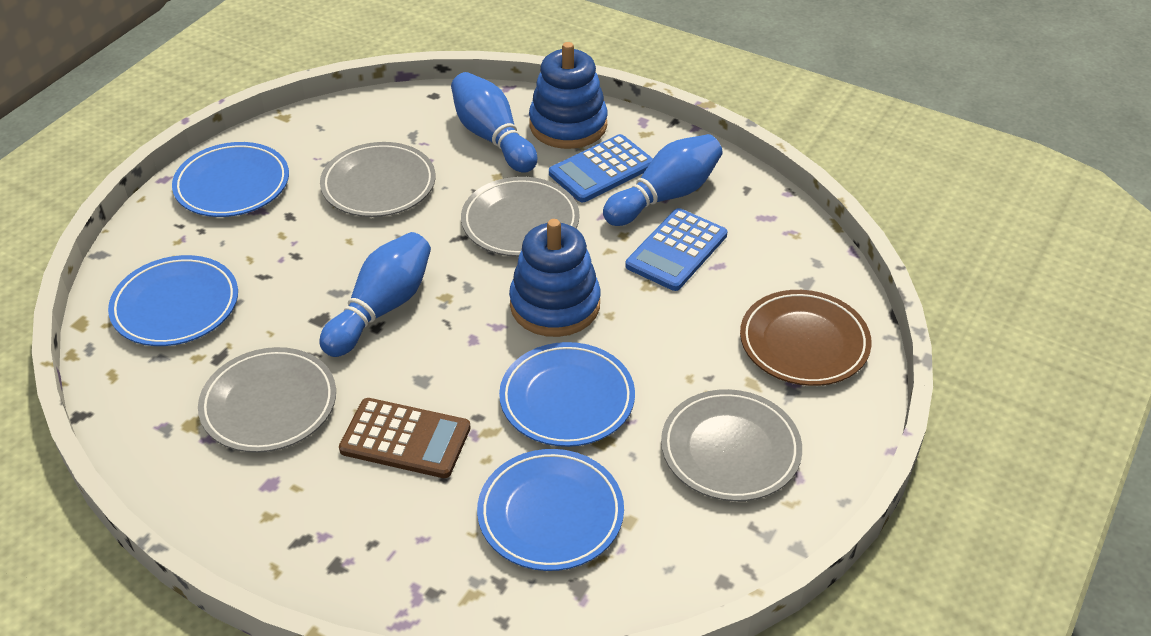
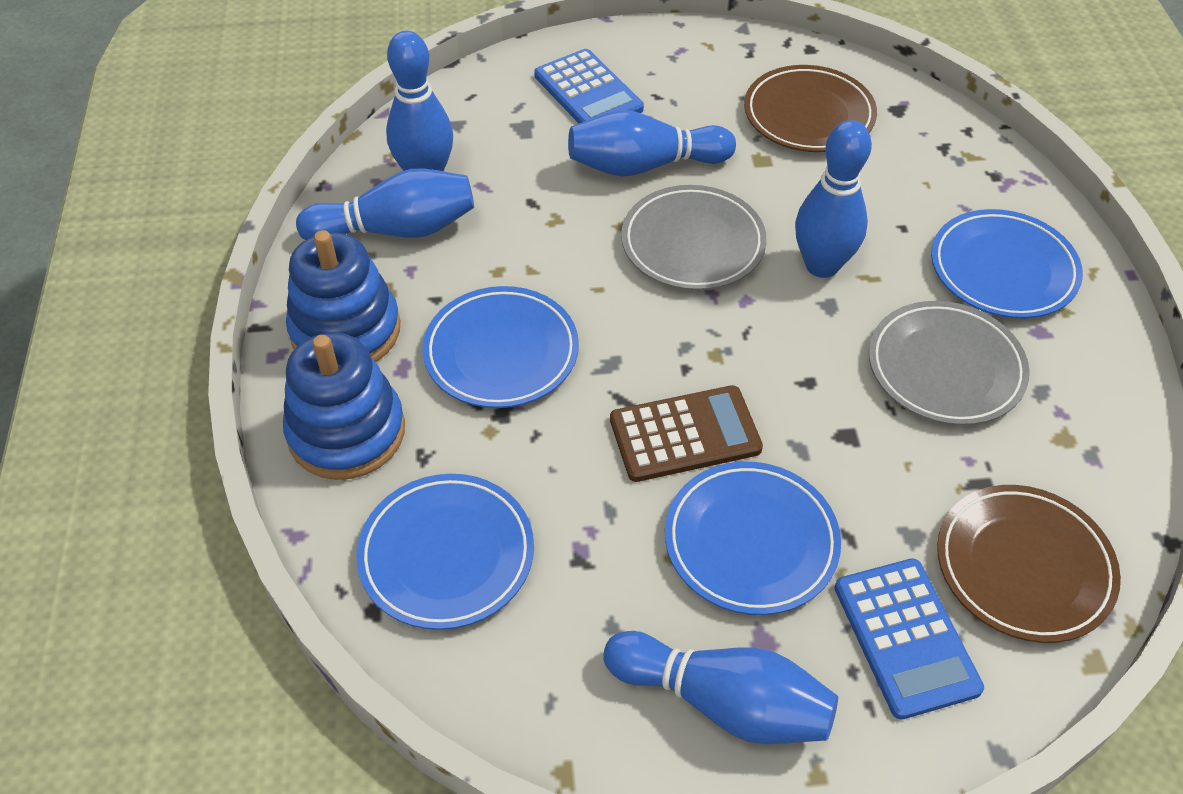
blue bowling pin: 3 -> 5
brown plate: 1 -> 2
grey plate: 4 -> 2

